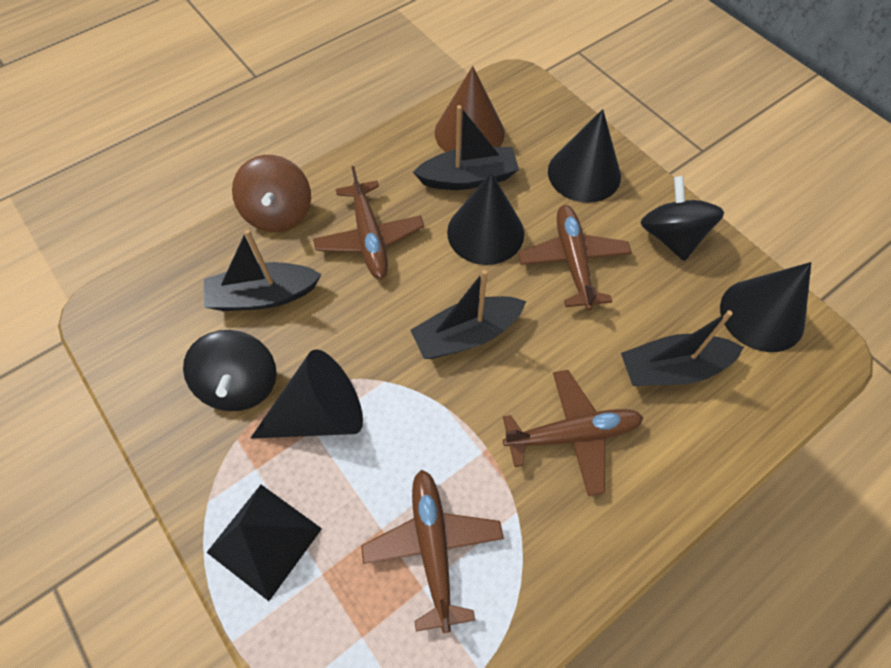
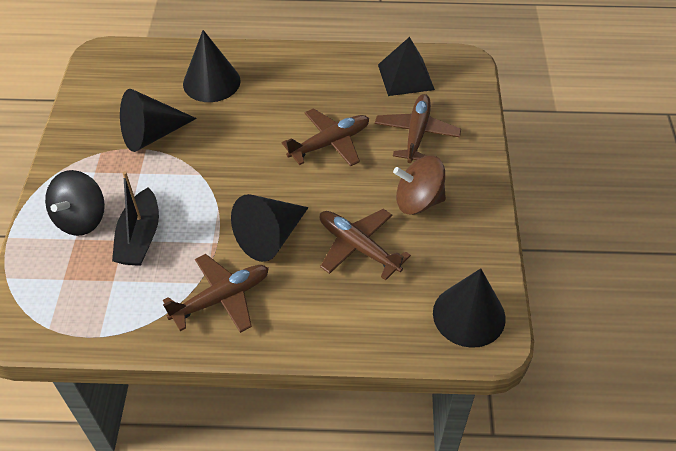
black boat: 4 -> 1
black spinning top: 2 -> 1
brown cone: 1 -> 0

